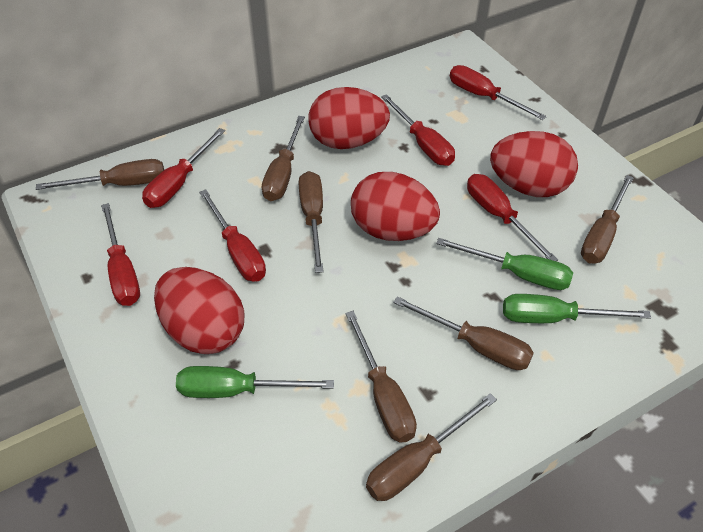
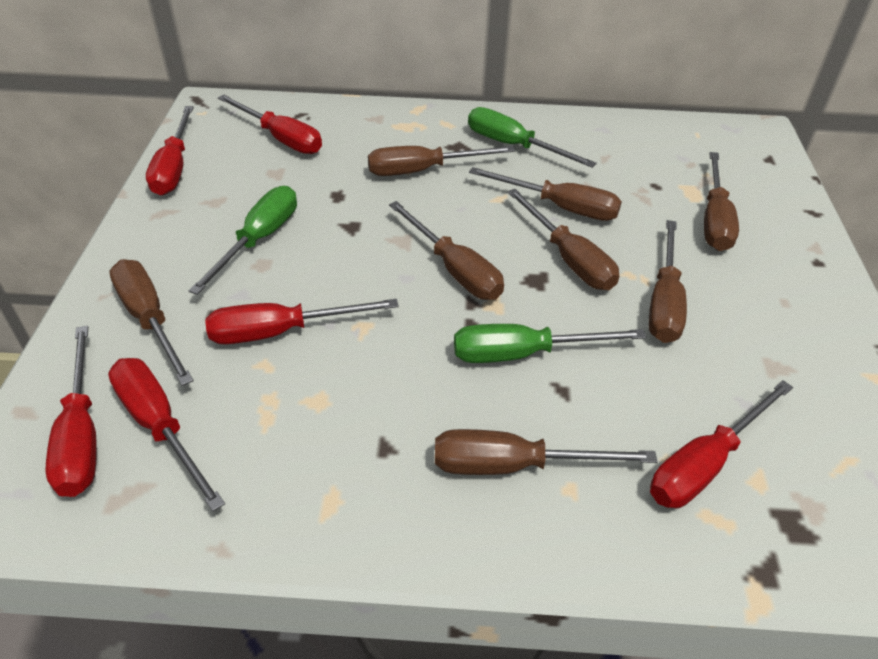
brown screwdriver: 7 -> 8
red egg: 4 -> 0

